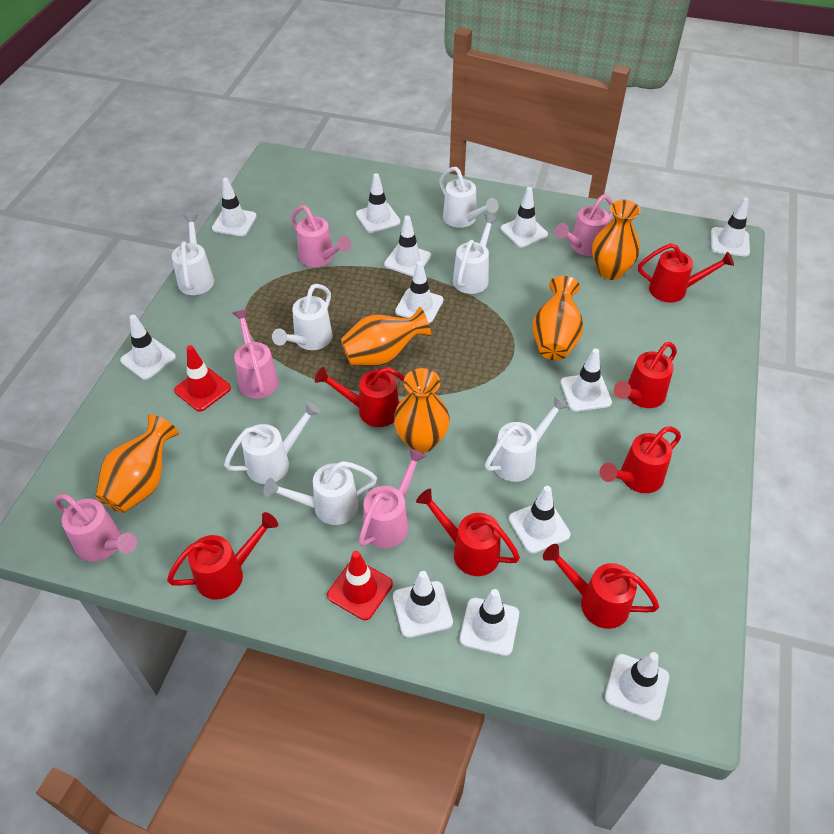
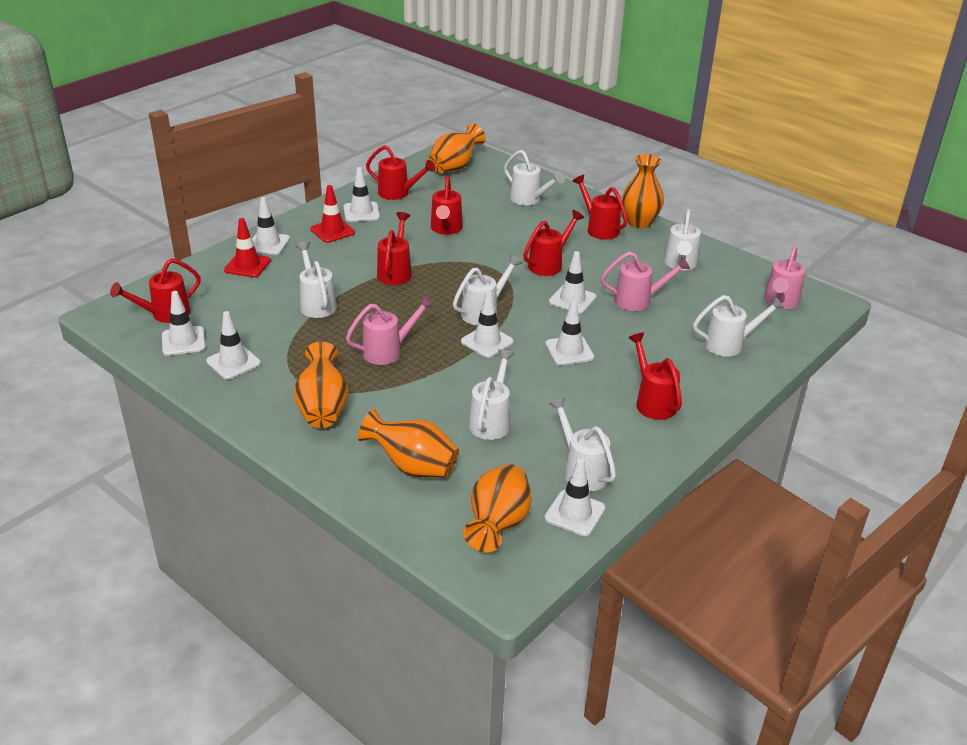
pink watering can: 5 -> 3
white traffic cone: 12 -> 8

